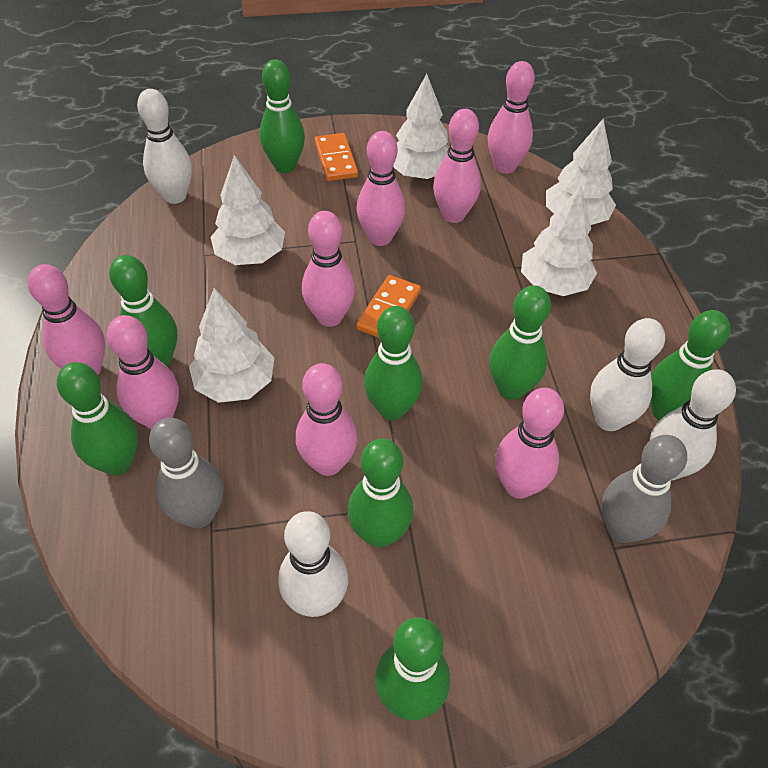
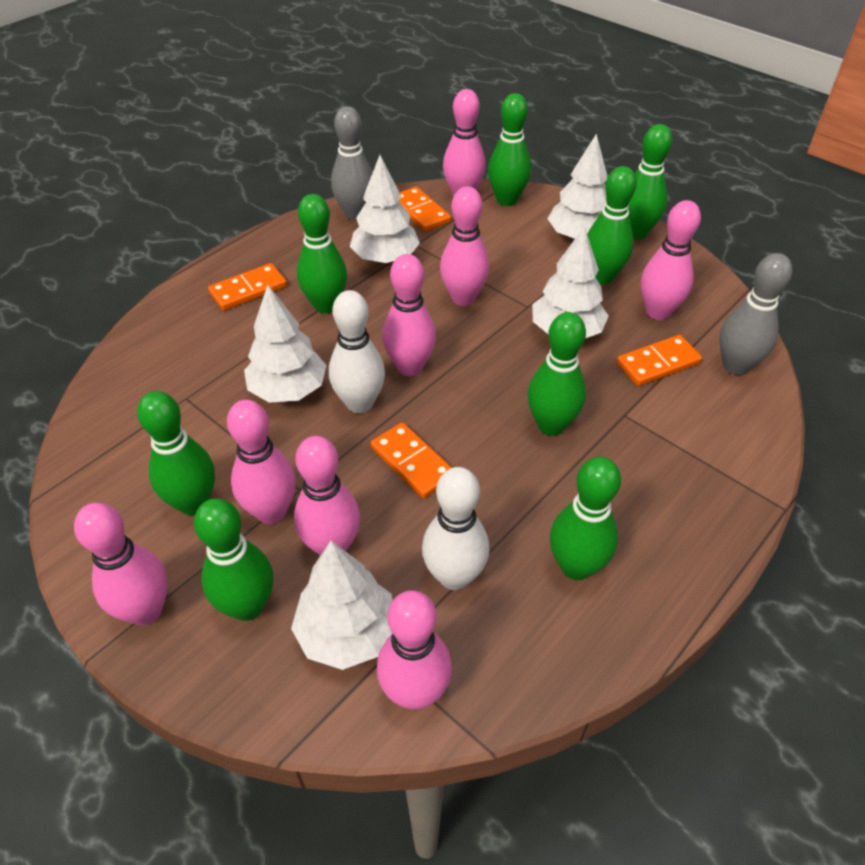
orange domino: 2 -> 4
white bowling pin: 4 -> 2

